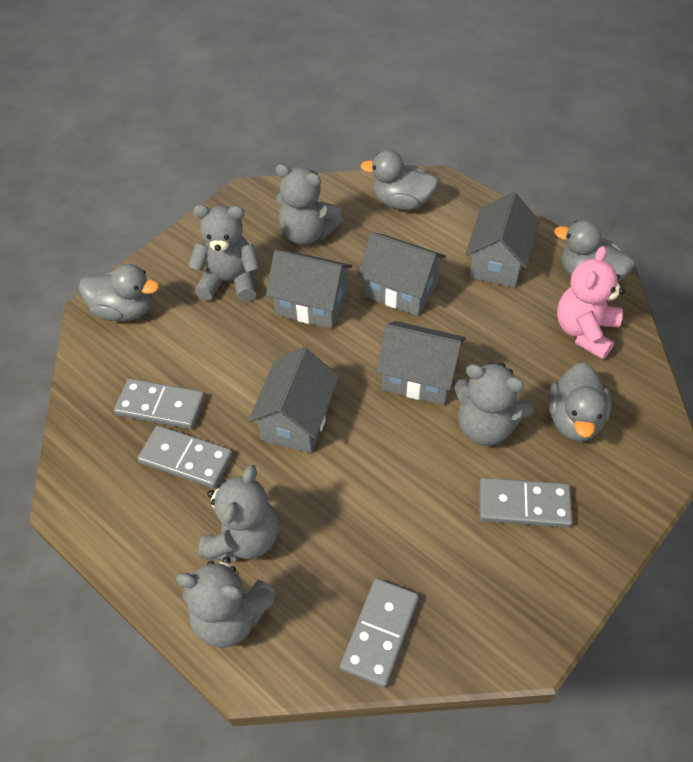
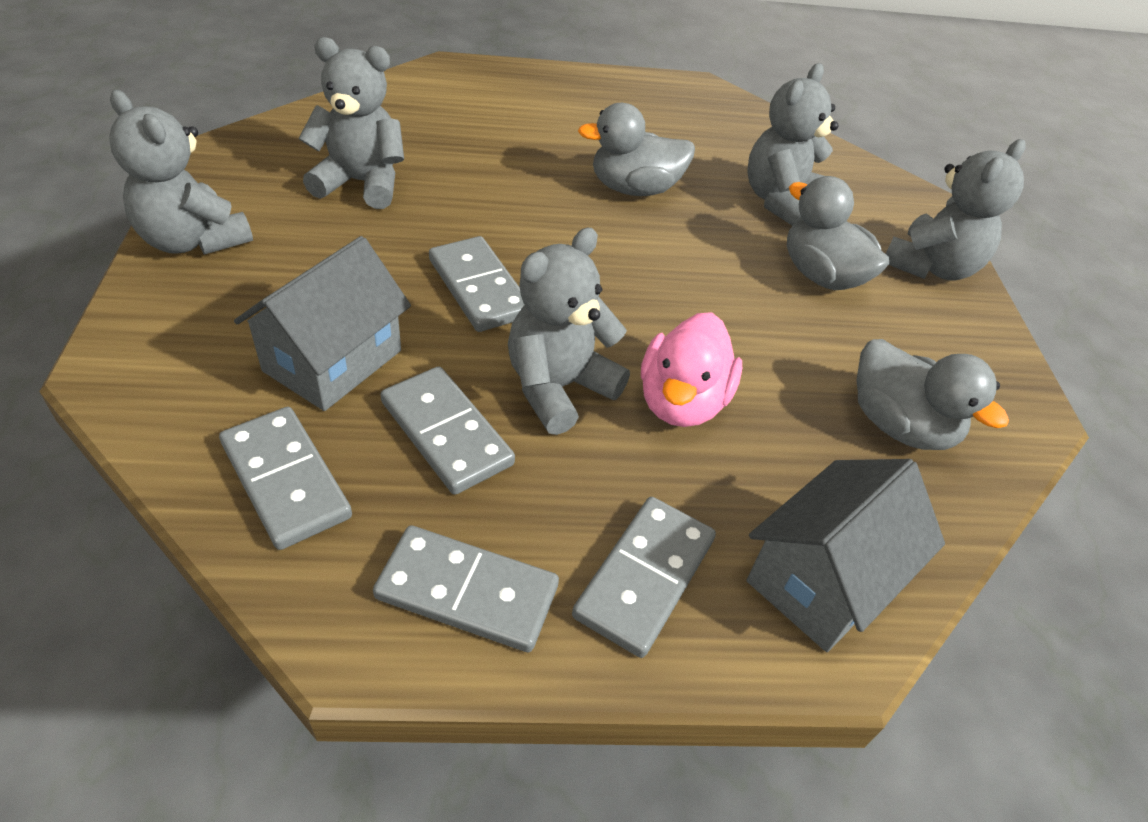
grey domino: 4 -> 5
grey duck: 4 -> 3
grey house: 5 -> 2
pink duck: 0 -> 1
pink teddy bear: 1 -> 0

